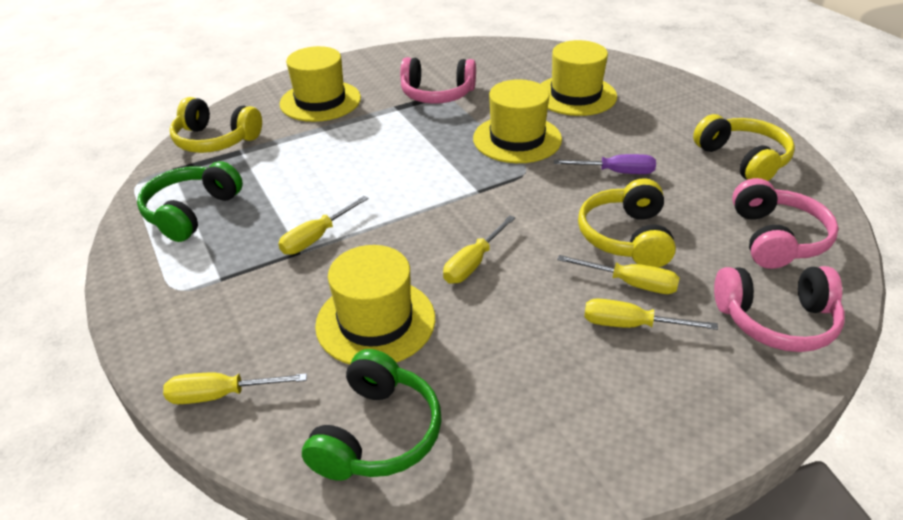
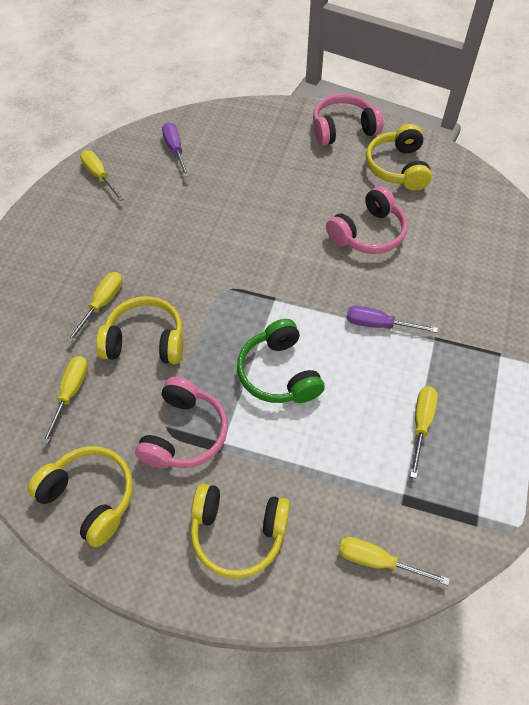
green headphones: 2 -> 1
purple screwdriver: 1 -> 2
yellow hat: 4 -> 0
yellow headphones: 3 -> 4

